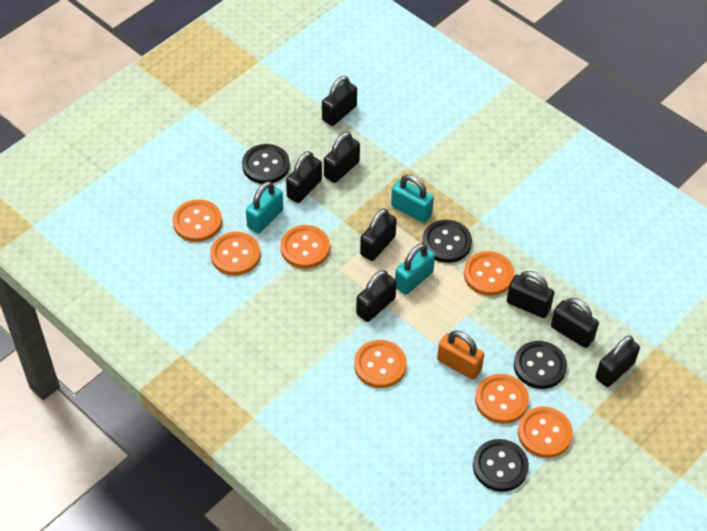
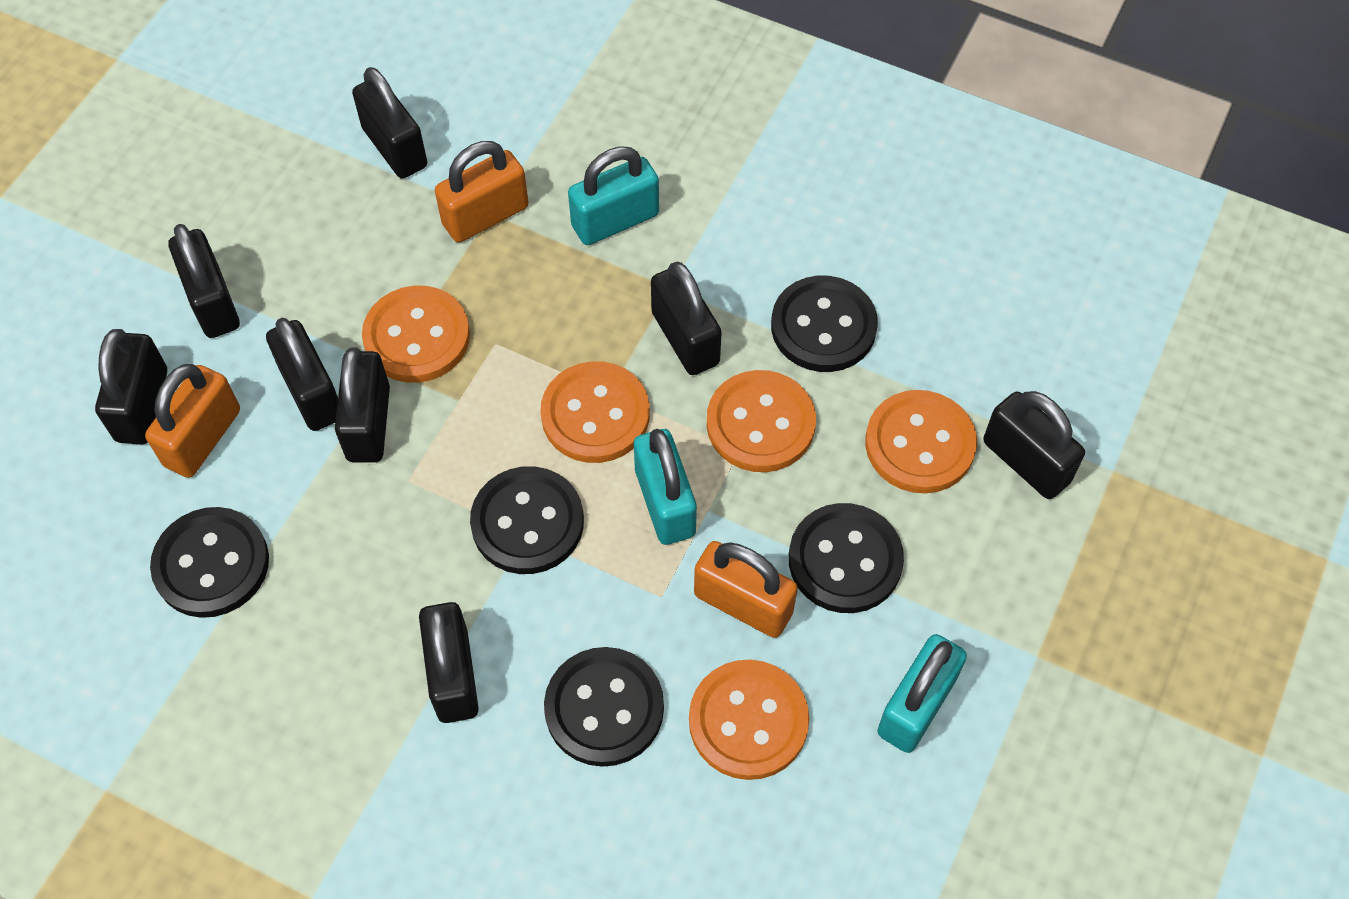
black button: 4 -> 5
orange button: 7 -> 5
orange padlock: 1 -> 3

